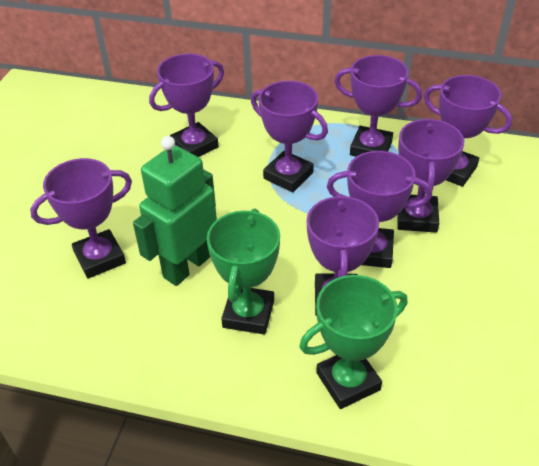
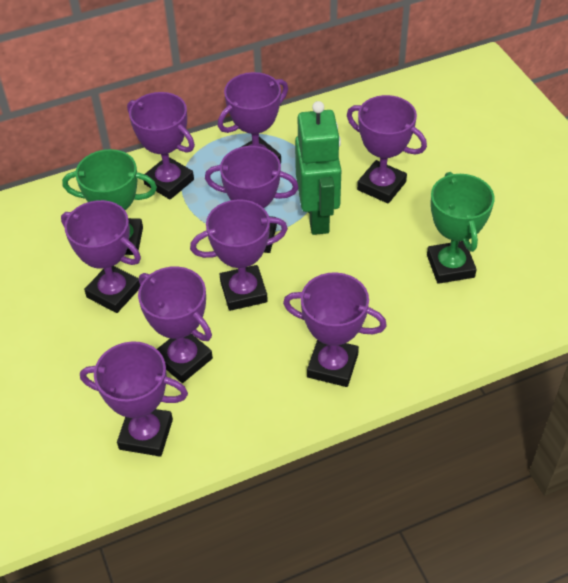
purple trophy: 8 -> 9

